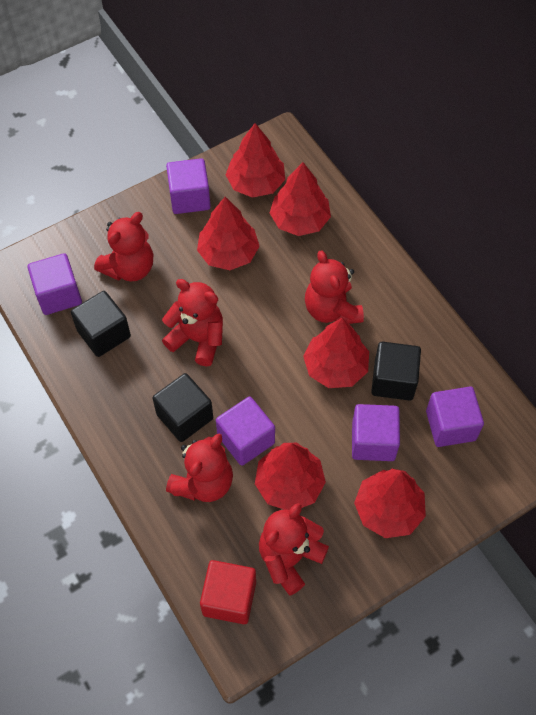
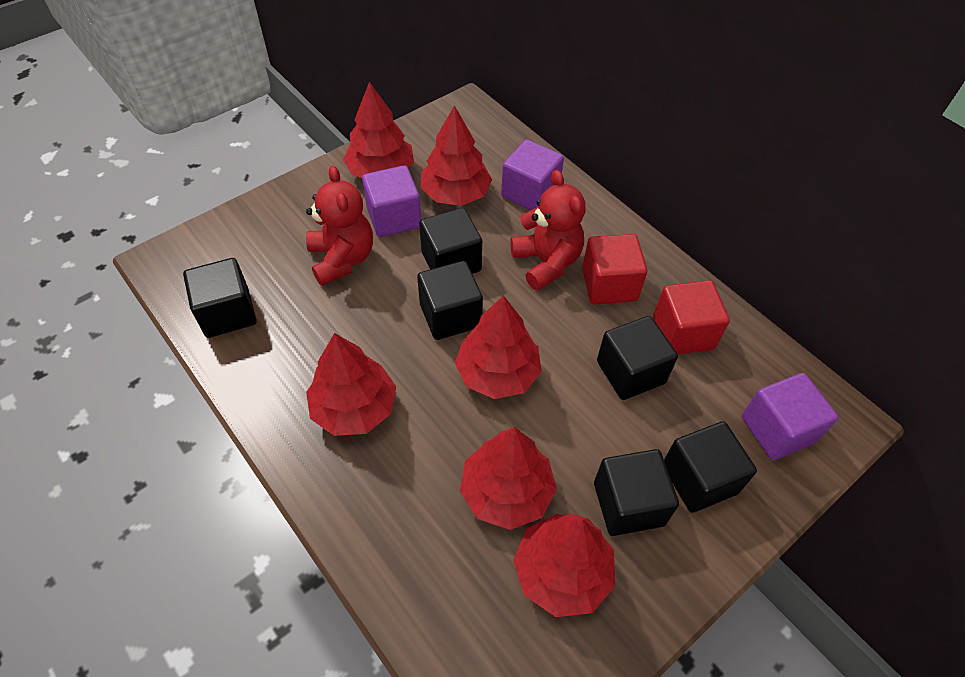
black cube: 3 -> 6
purple cube: 5 -> 3
red cube: 1 -> 2
red teddy bear: 5 -> 2

